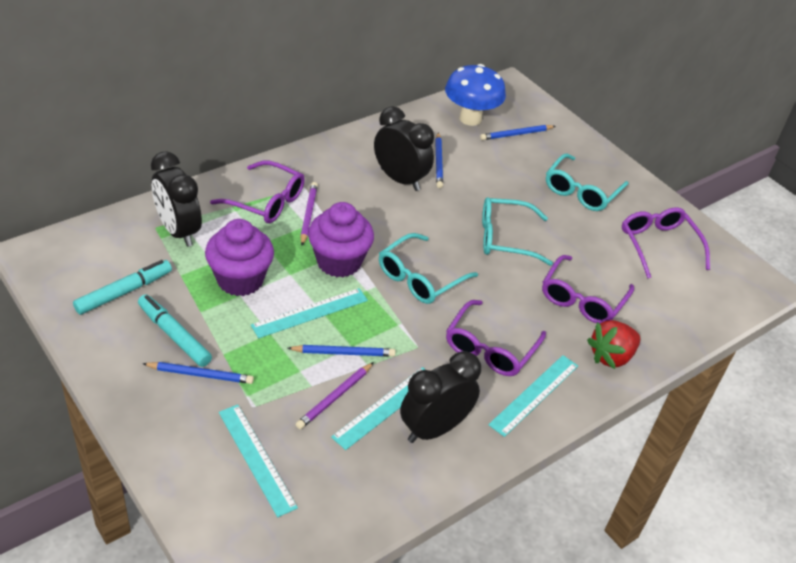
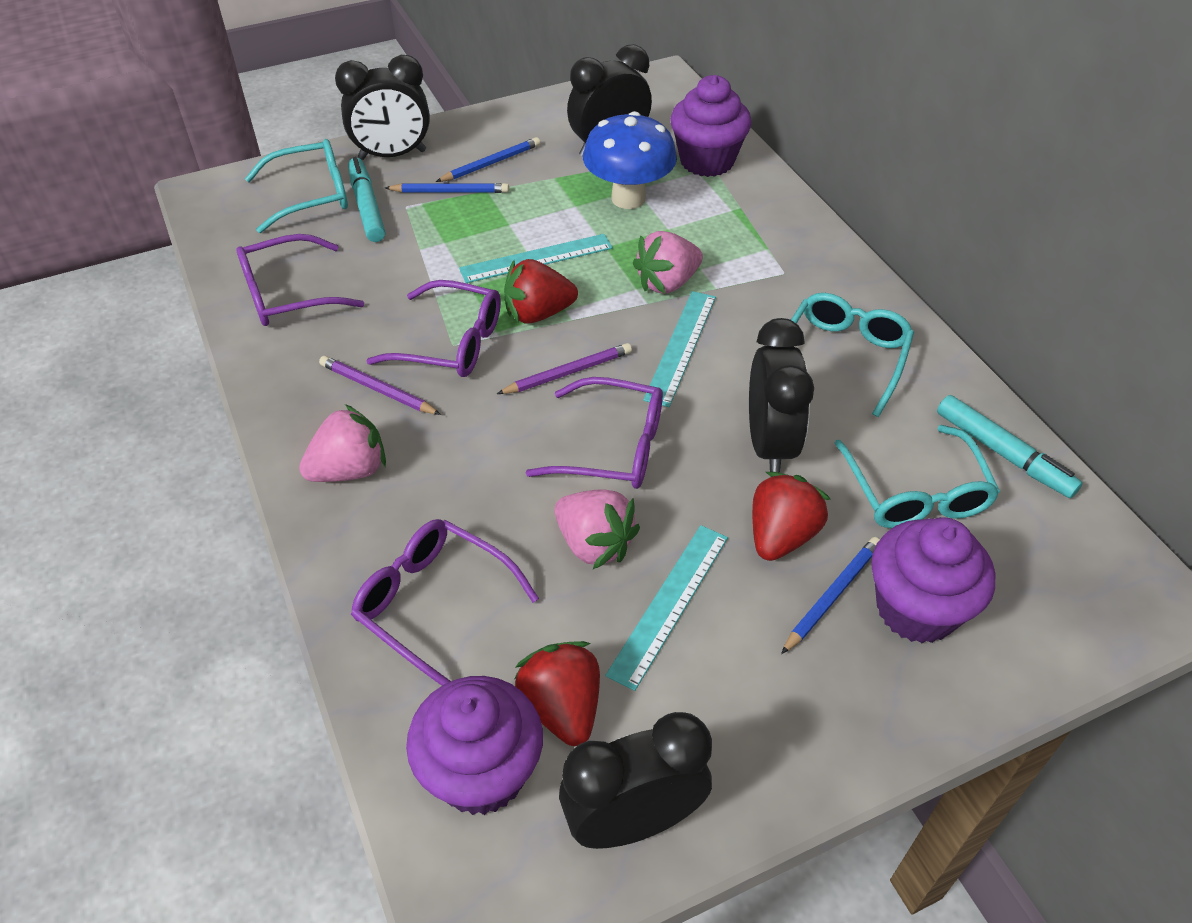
black clock: 3 -> 4
blue pencil: 4 -> 3
pink strawberry: 0 -> 3
purple cupcake: 2 -> 3
red strawberry: 1 -> 3
turquoise ruler: 4 -> 3

